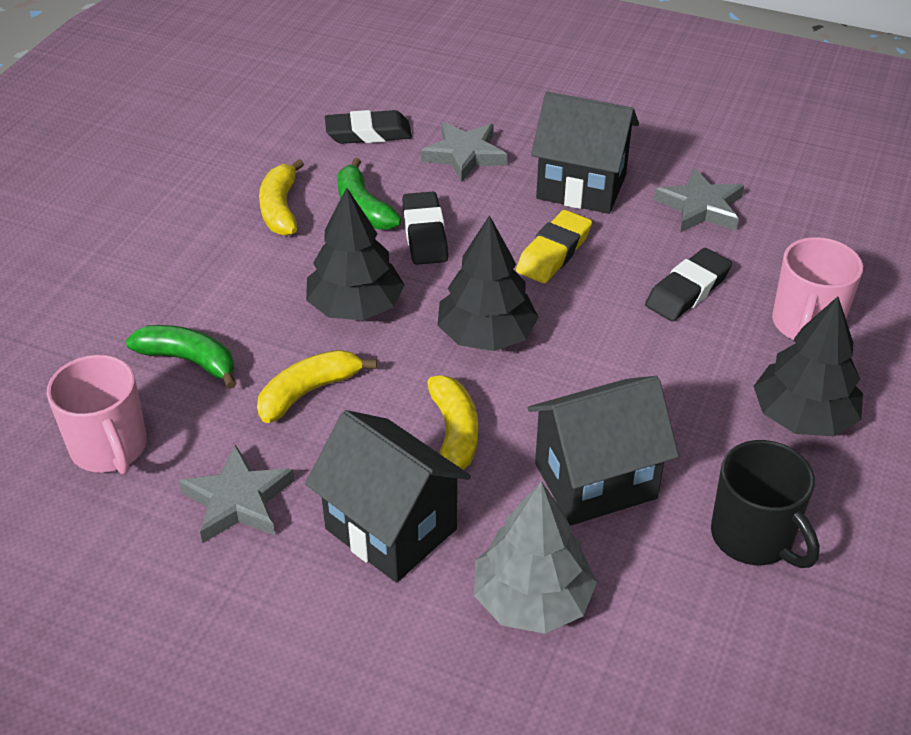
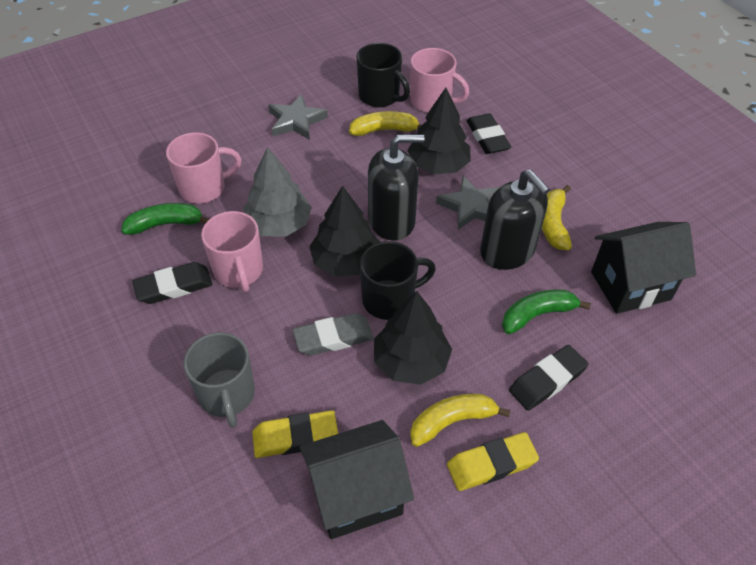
black house: 3 -> 2
black mug: 1 -> 2
black soap dispenser: 0 -> 2
grey eraser: 0 -> 1
grey mug: 0 -> 1
grey star: 3 -> 2
pink mug: 2 -> 3
yellow eraser: 1 -> 2

